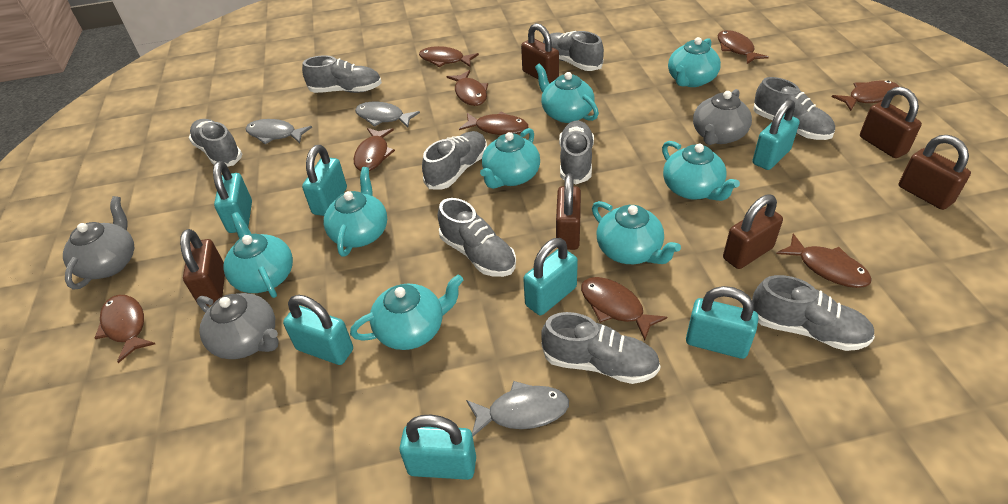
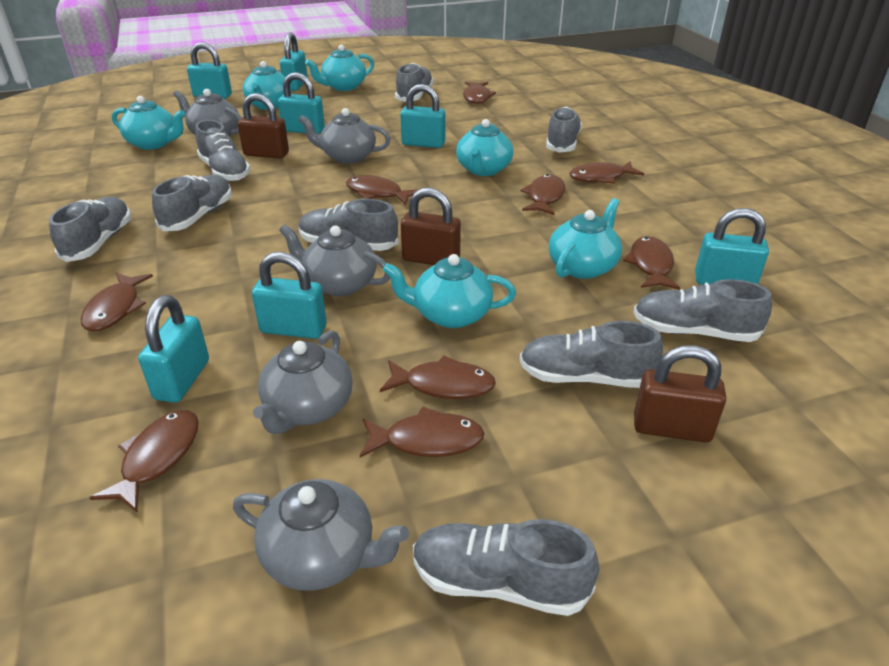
brown padlock: 6 -> 3
grey fish: 3 -> 0
grey teapot: 3 -> 5
turquoise teapot: 8 -> 6

